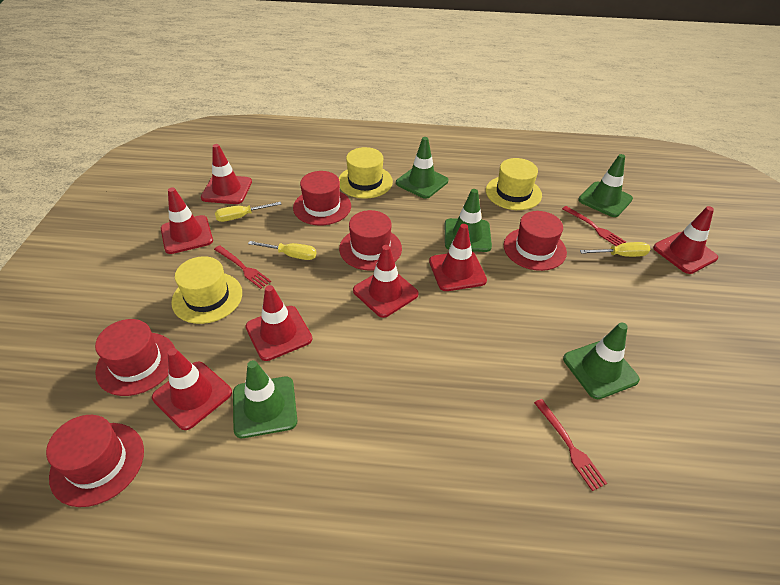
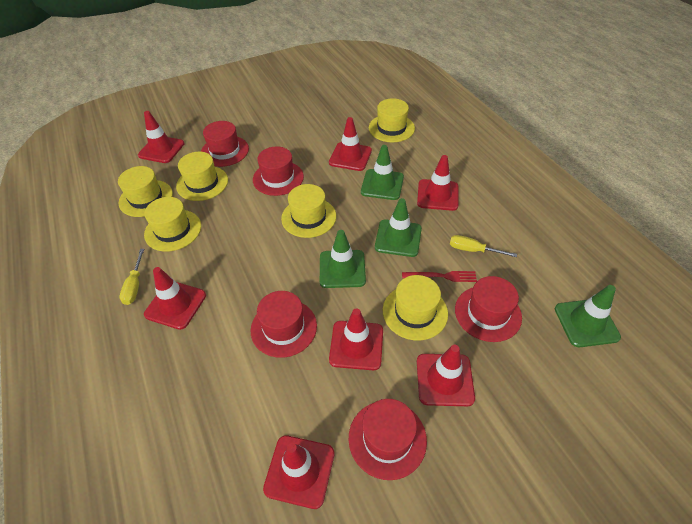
green traffic cone: 5 -> 4
red fork: 3 -> 1
yellow hat: 3 -> 6
yellow screwdriver: 3 -> 2

